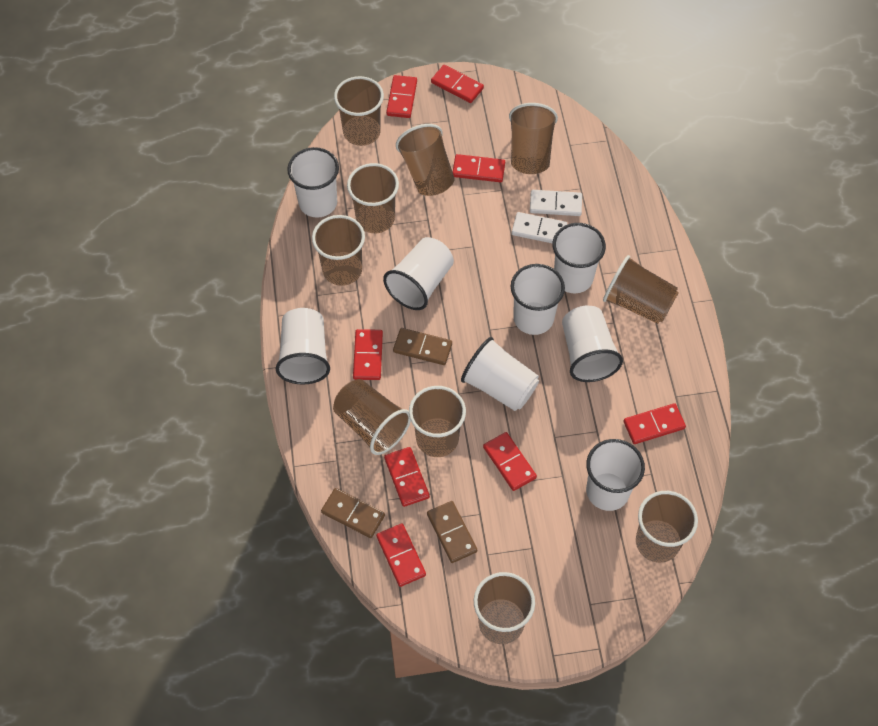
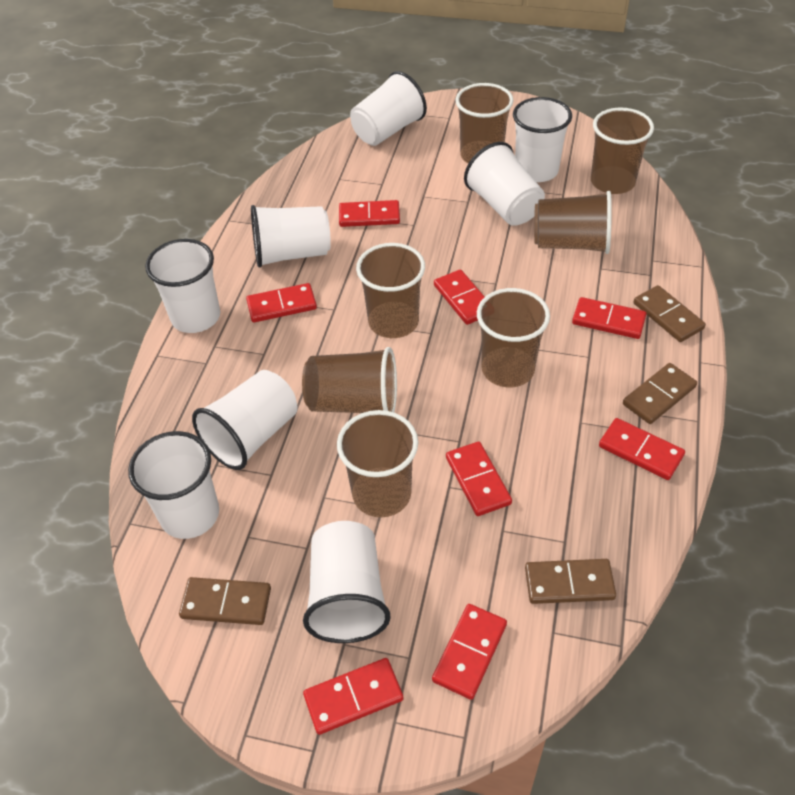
brown cup: 10 -> 7
brown domino: 3 -> 4
white domino: 2 -> 0

